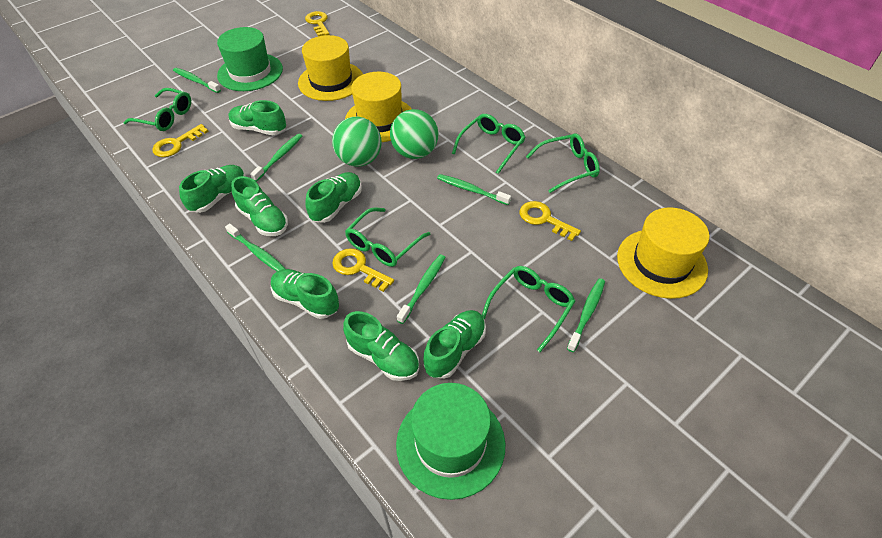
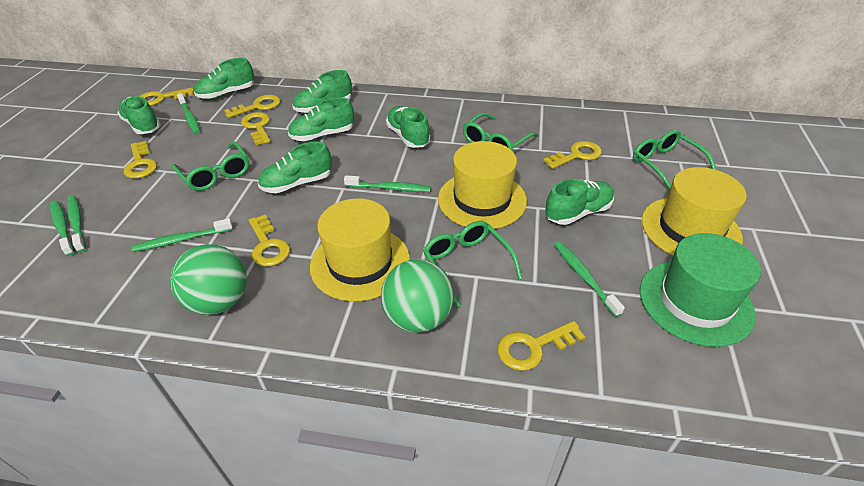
green glasses: 5 -> 4
green hat: 2 -> 1
yellow key: 4 -> 7

